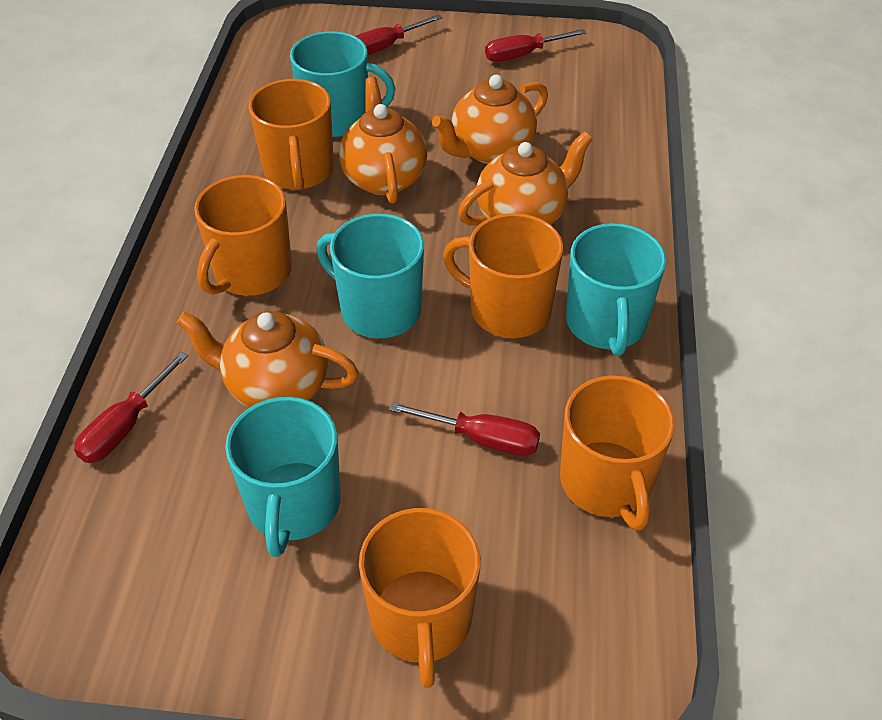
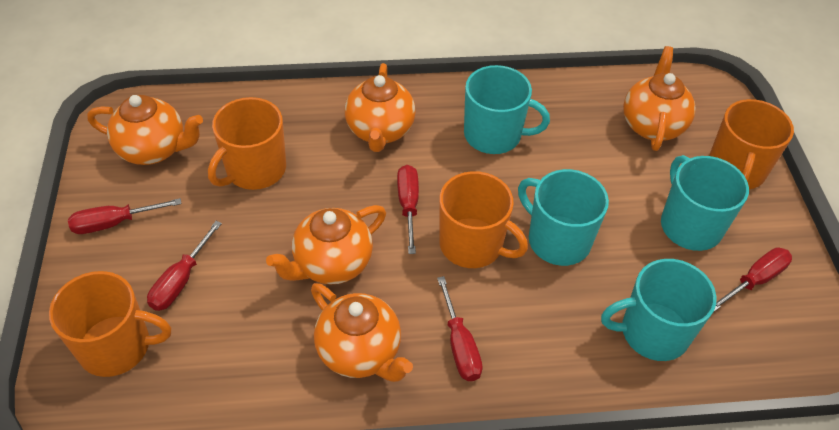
orange mug: 5 -> 4
orange teapot: 4 -> 5
red screwdriver: 4 -> 5

